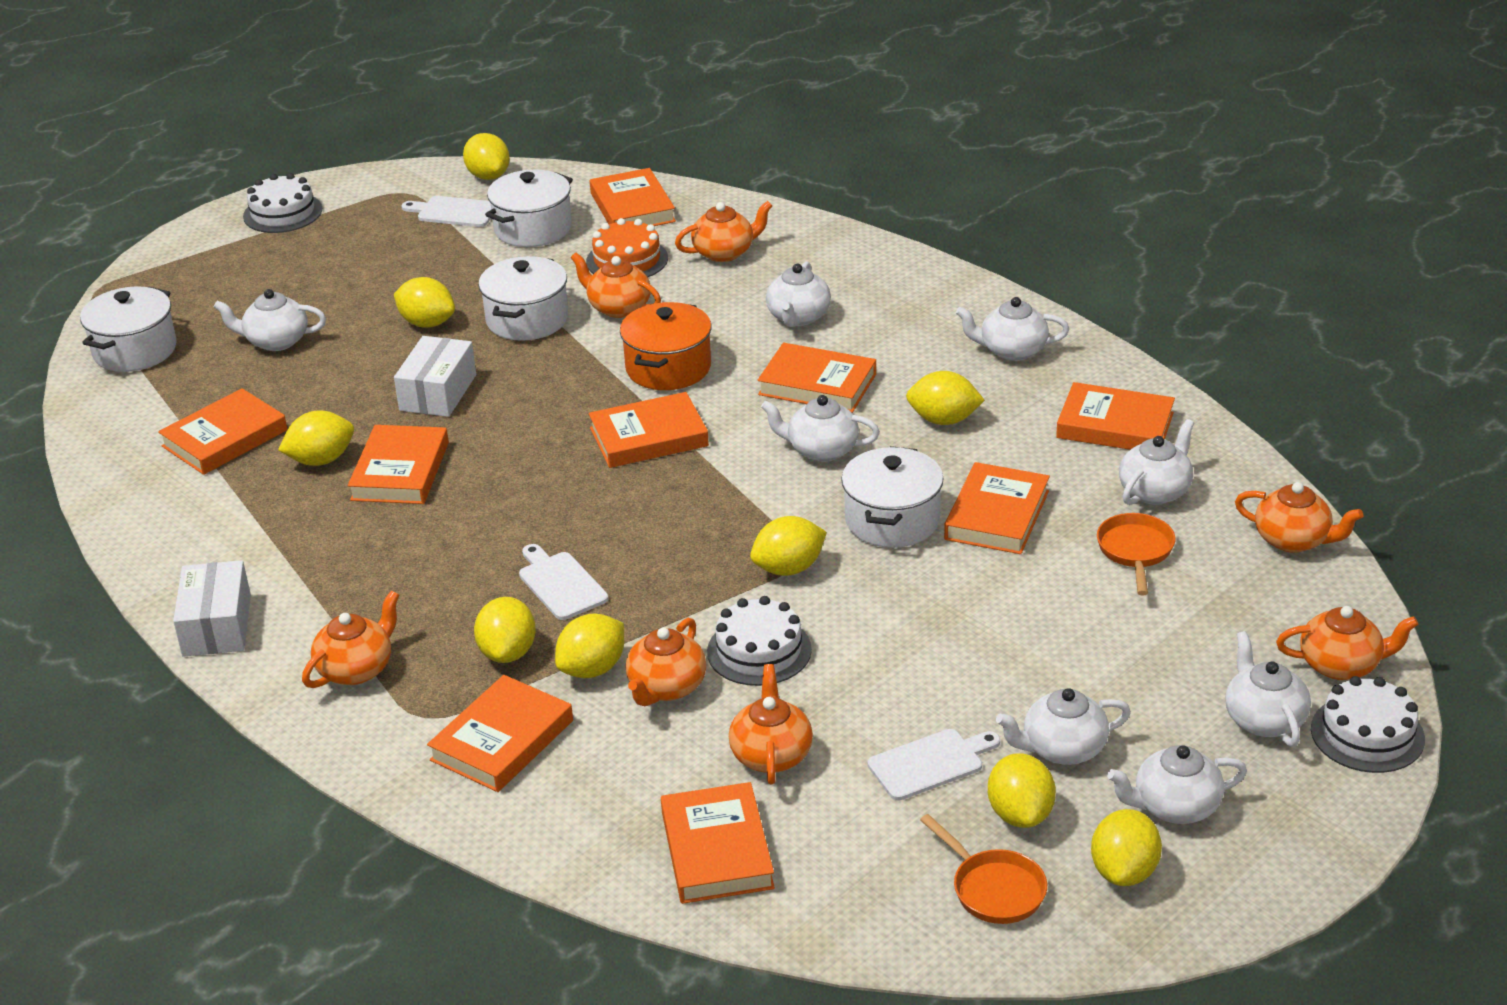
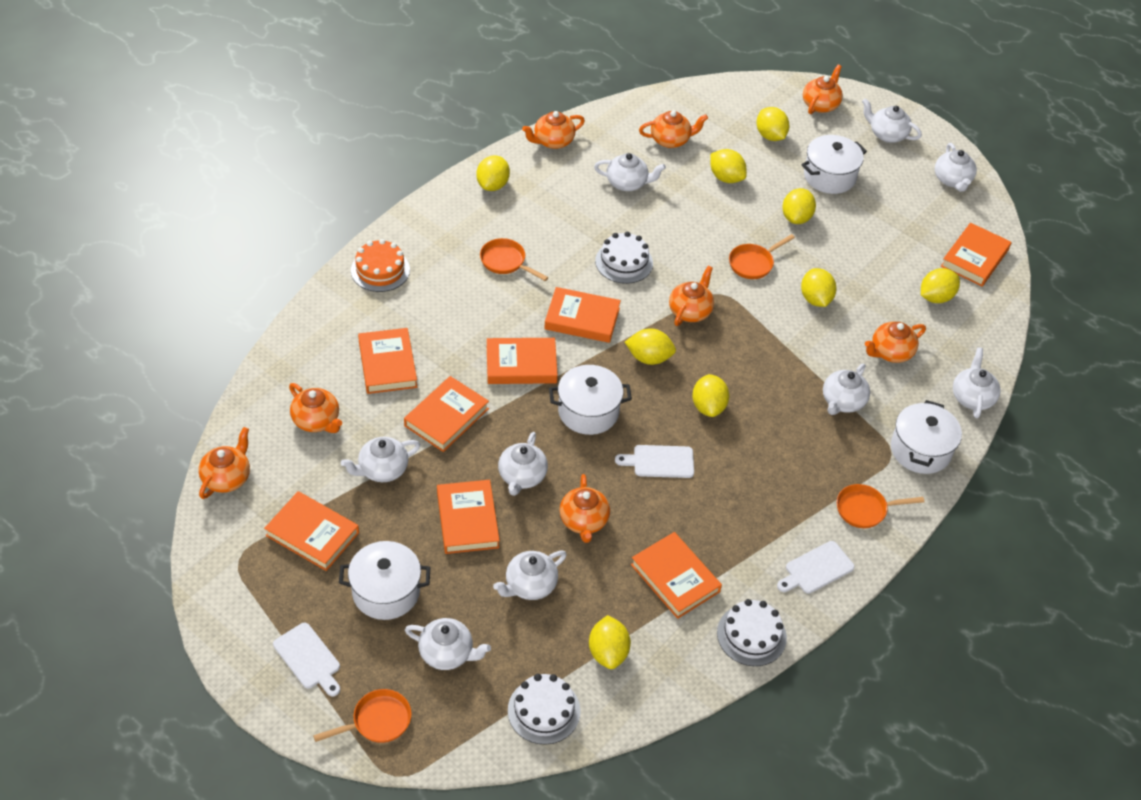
orange book: 9 -> 8
orange pan: 2 -> 4
orange pot: 1 -> 0
orange teapot: 7 -> 8
white box: 2 -> 0
white teapot: 8 -> 9

